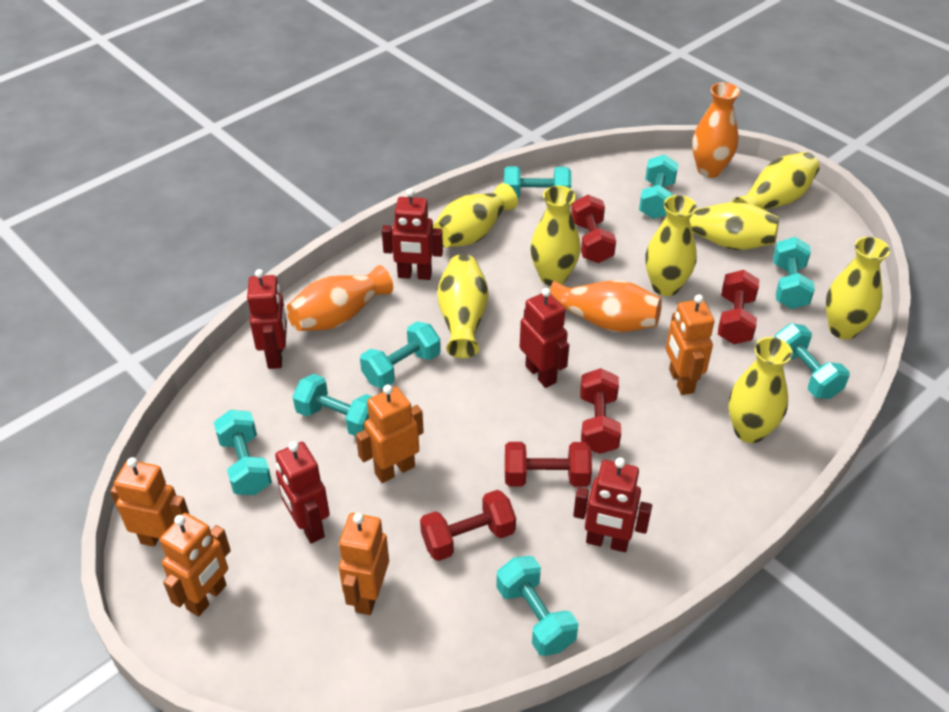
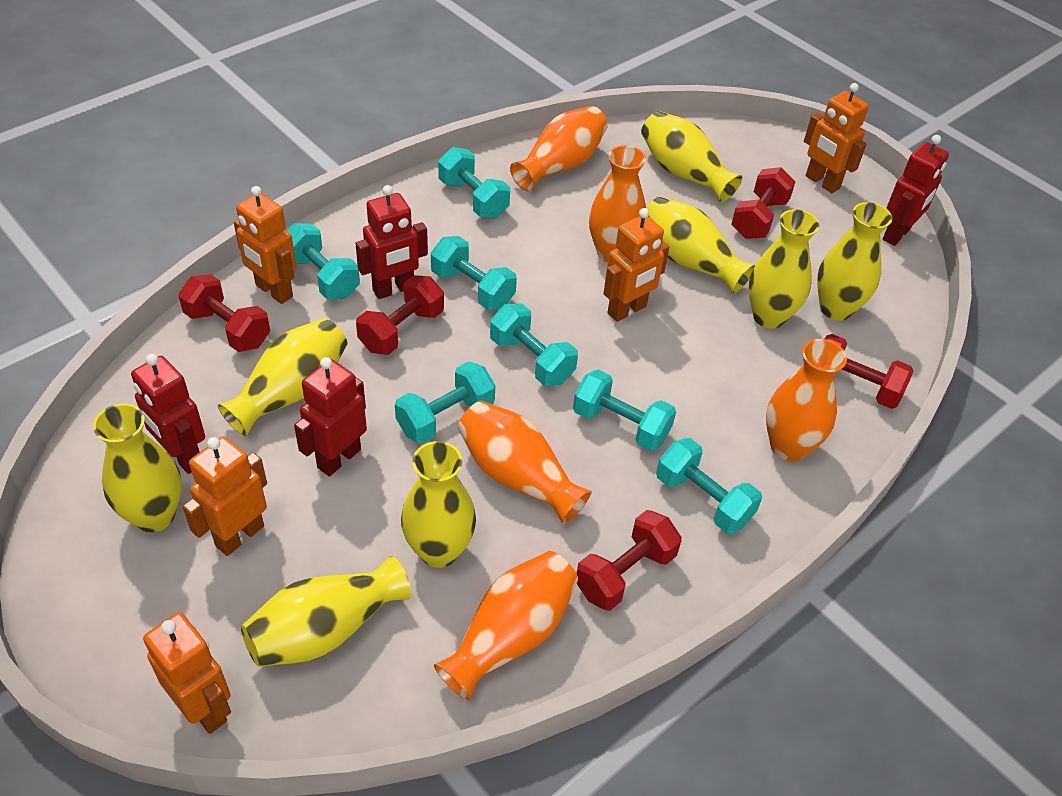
orange vase: 3 -> 5
red robot: 5 -> 4
turquoise dumbbell: 8 -> 7

